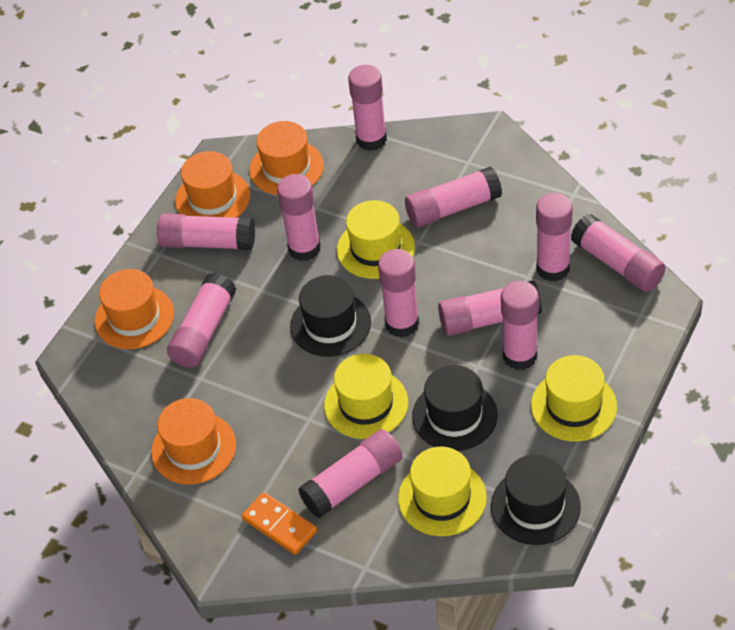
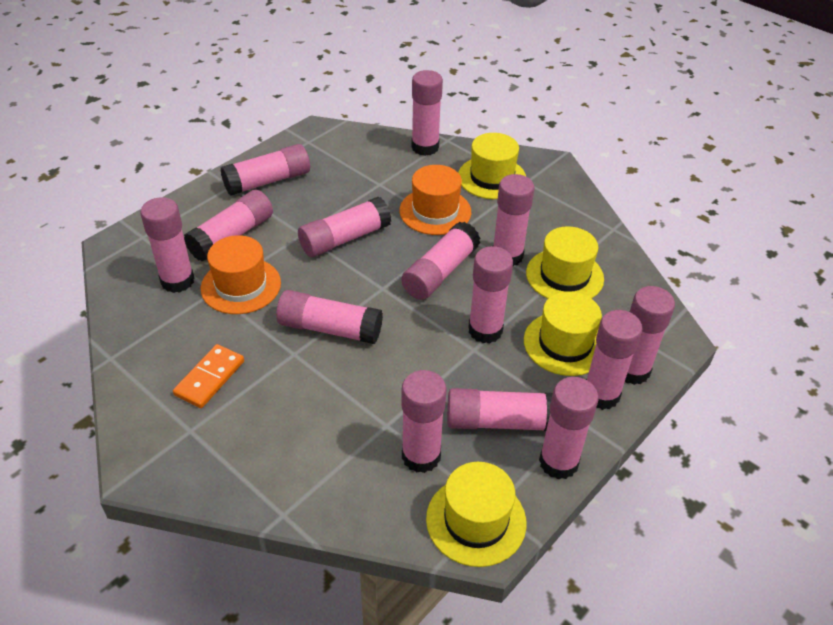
black hat: 3 -> 0
orange hat: 4 -> 2
pink glue stick: 11 -> 14

